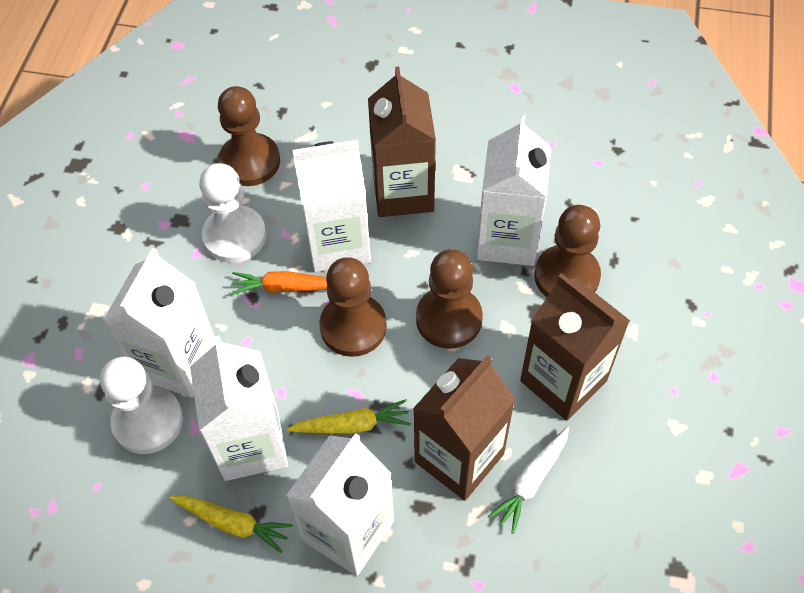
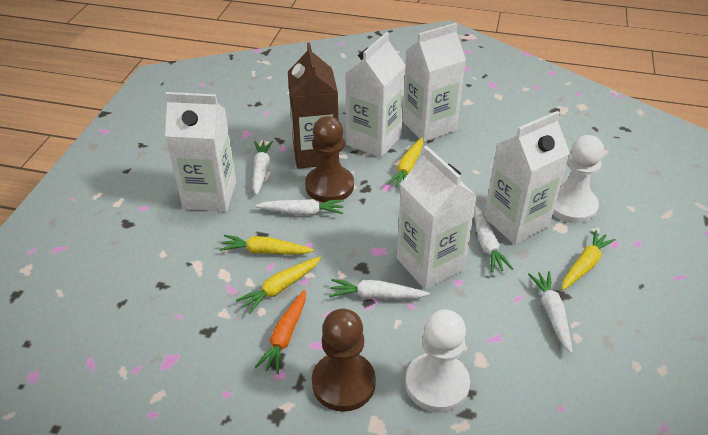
brown carton: 3 -> 1
brown pawn: 4 -> 2
white carrot: 1 -> 5
yellow carrot: 2 -> 4

